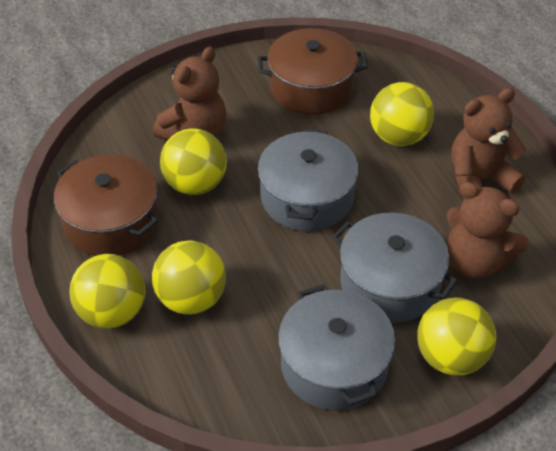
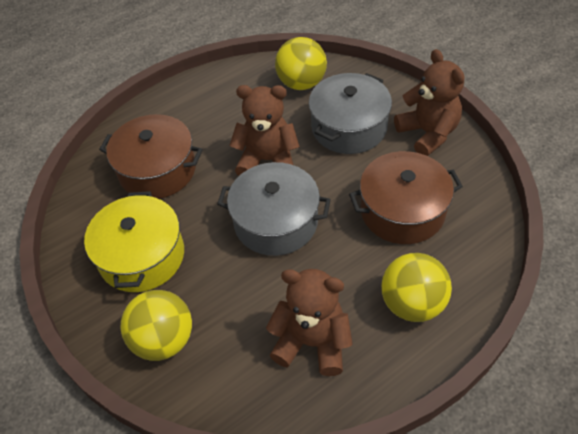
grey pot: 3 -> 2
yellow ball: 5 -> 3
yellow pot: 0 -> 1

